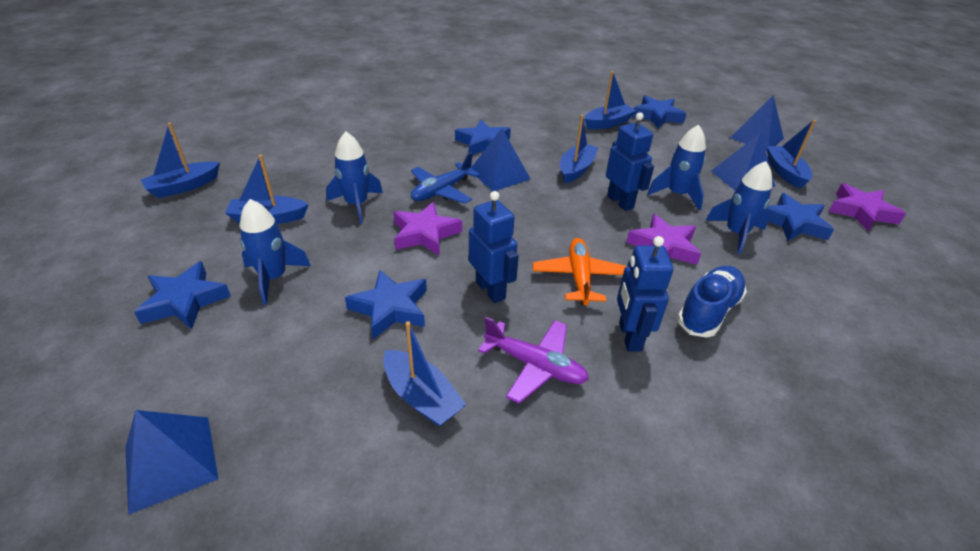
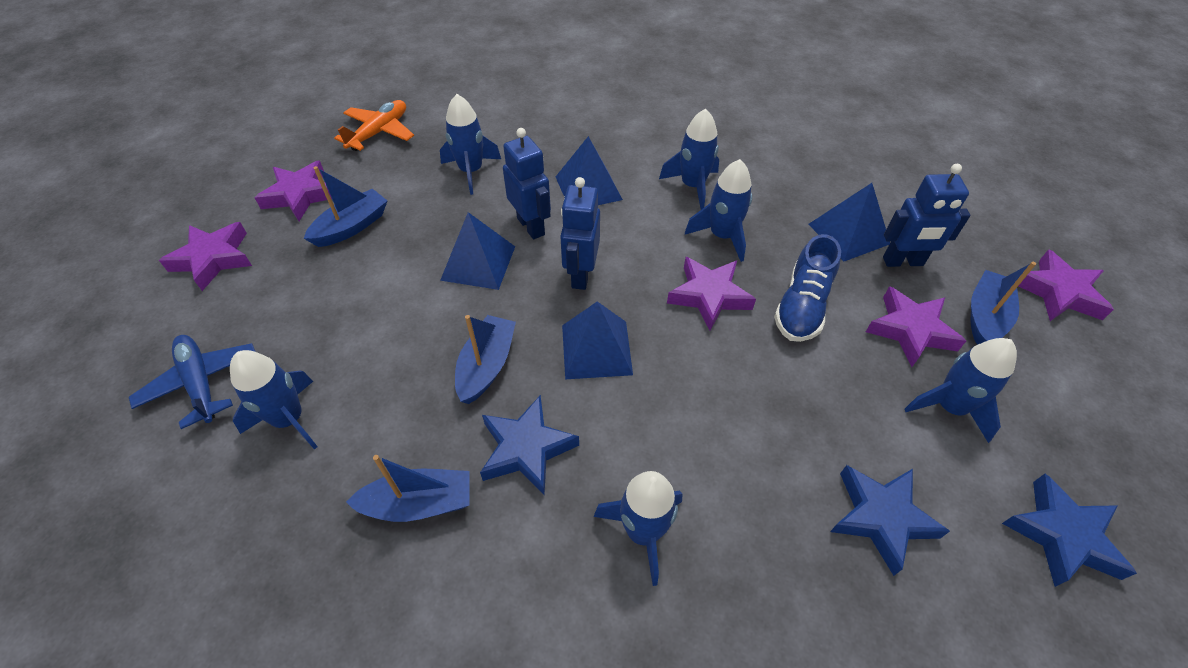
blue boat: 6 -> 4
blue rocket: 4 -> 6
blue star: 5 -> 3
purple plane: 1 -> 0
purple star: 3 -> 5

